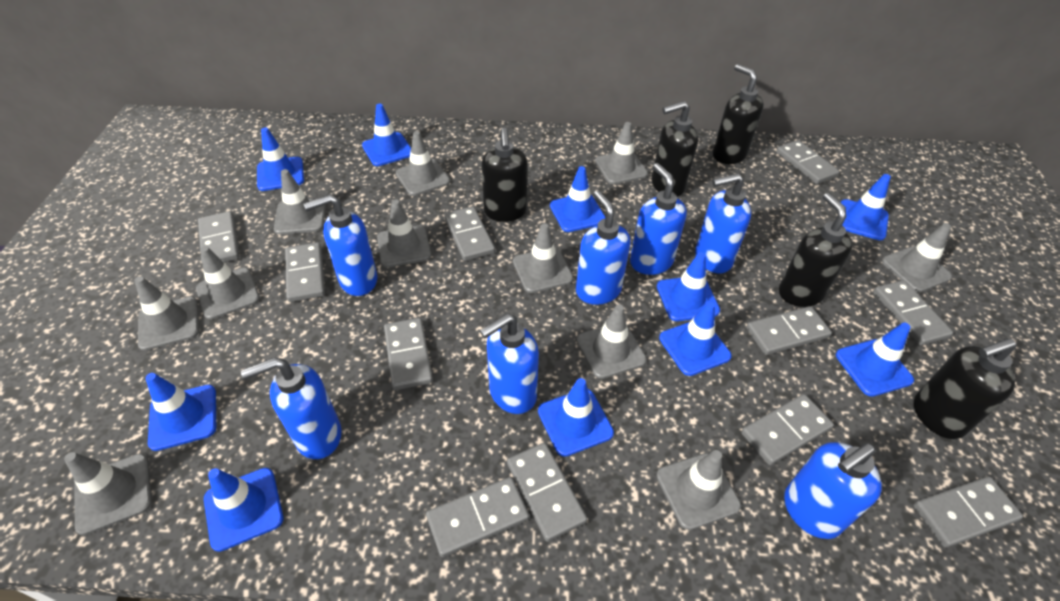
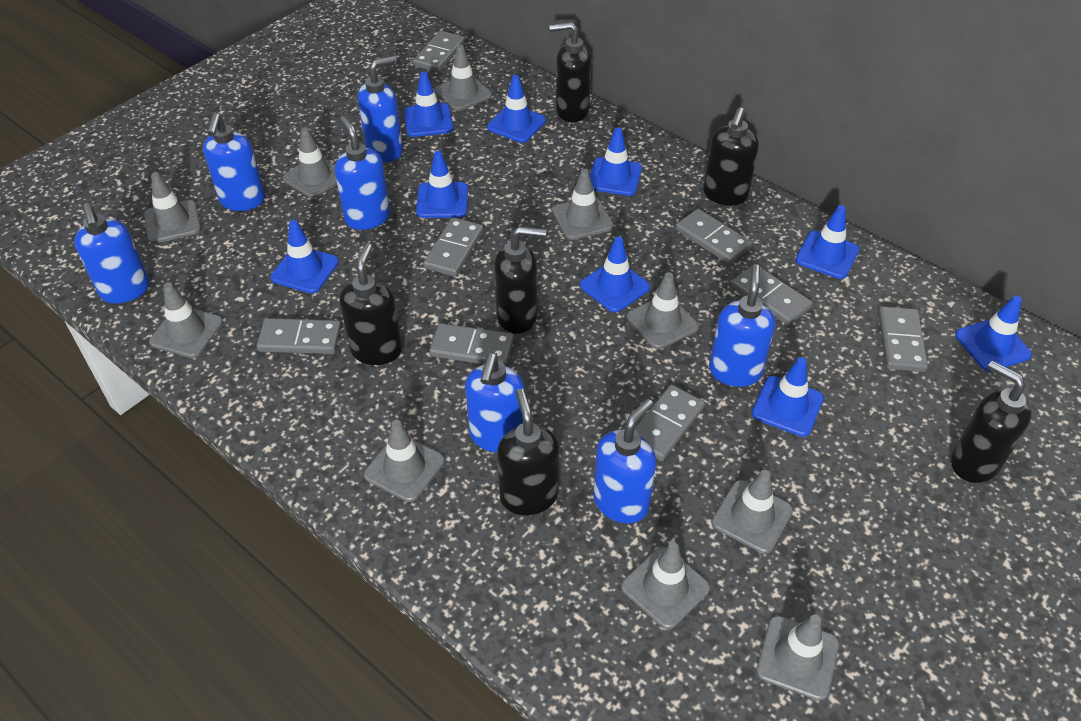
black soap dispenser: 5 -> 6
blue traffic cone: 10 -> 9
grey domino: 11 -> 8
grey traffic cone: 11 -> 10

